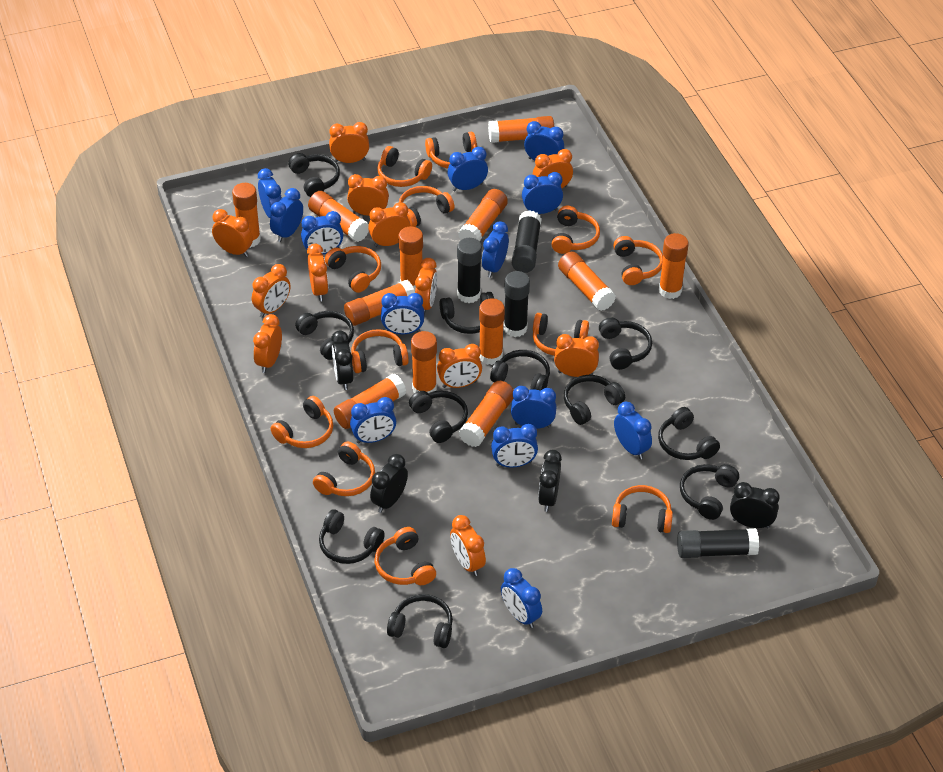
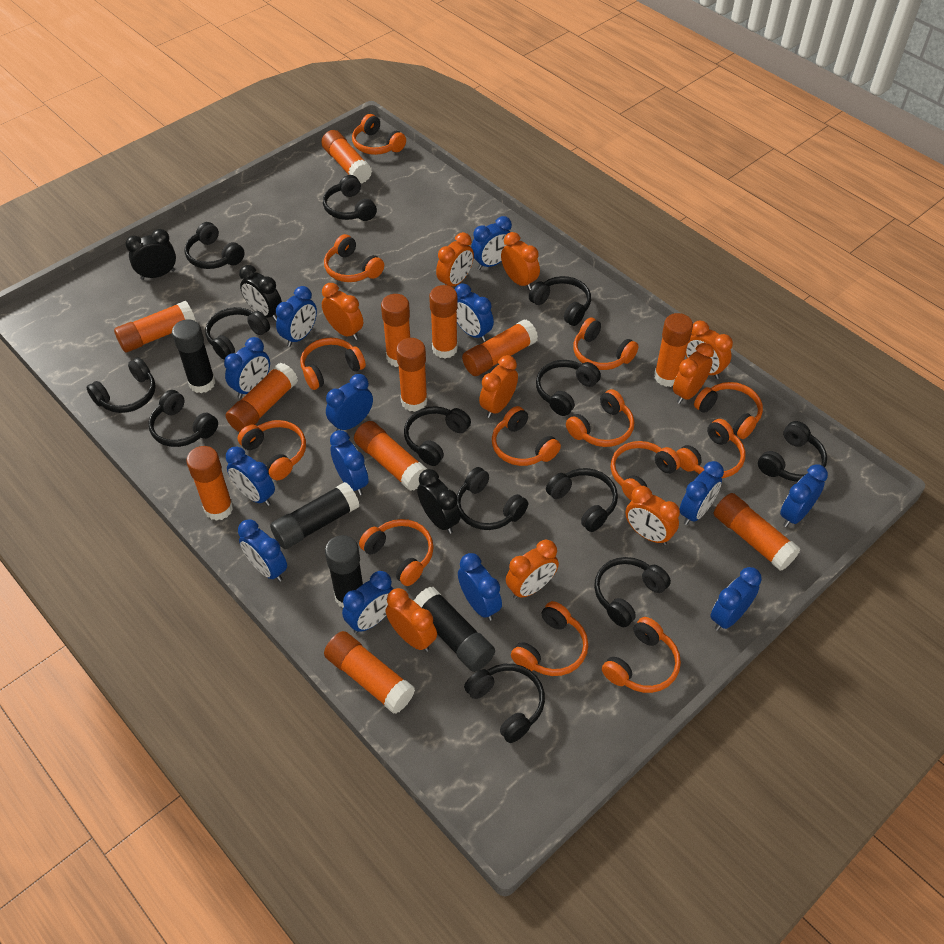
black clock: 4 -> 3
black headphones: 11 -> 13
orange clock: 12 -> 9
orange headphones: 12 -> 13

